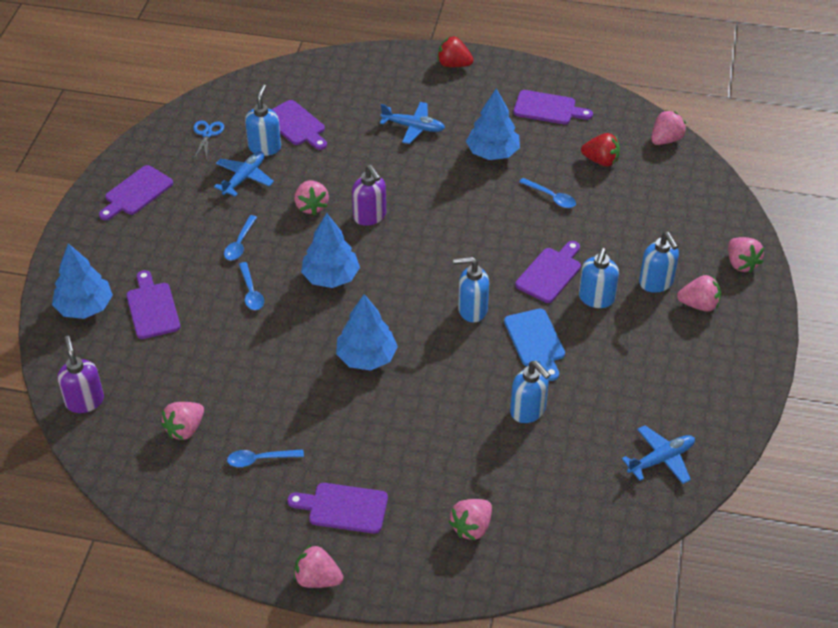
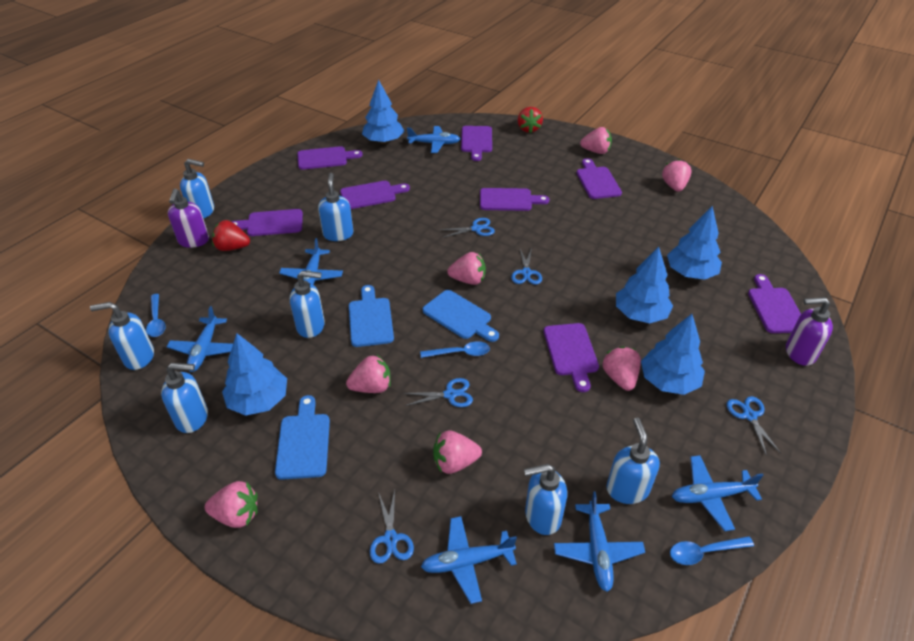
blue cutting board: 1 -> 3
blue plane: 3 -> 6
blue scissors: 1 -> 5
blue soap dispenser: 5 -> 7
blue spoon: 4 -> 3
blue tree: 4 -> 5
purple cutting board: 6 -> 8

